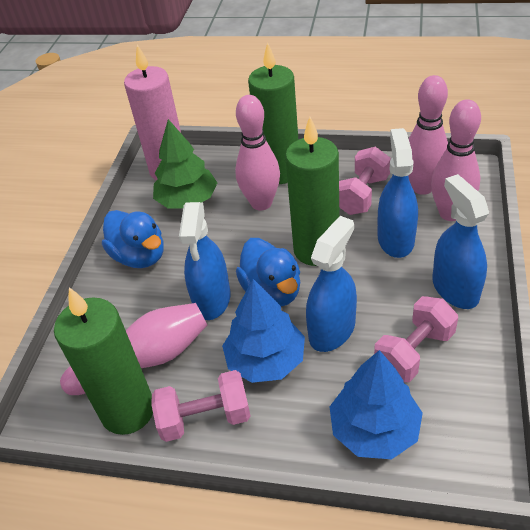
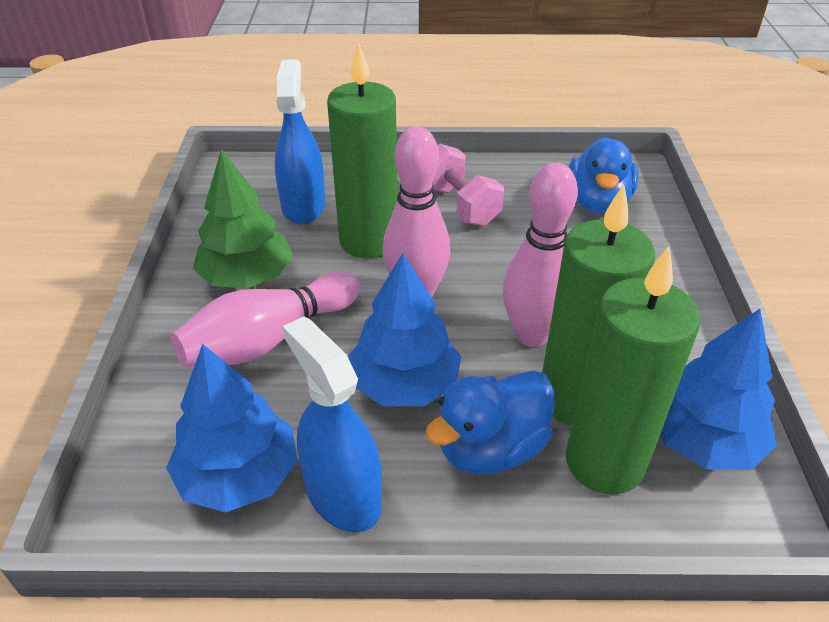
blue spray bottle: 4 -> 2
blue tree: 2 -> 3
pink bowling pin: 4 -> 3
pink candle: 1 -> 0
pink dumbbell: 3 -> 1

